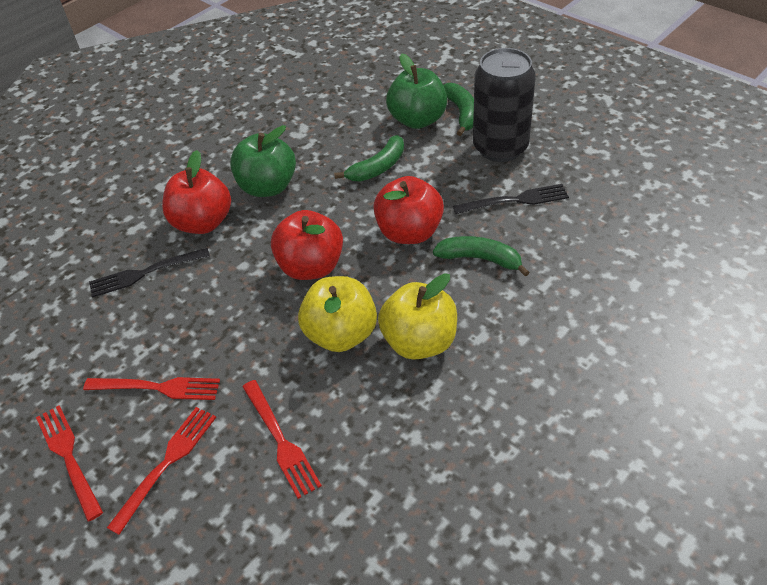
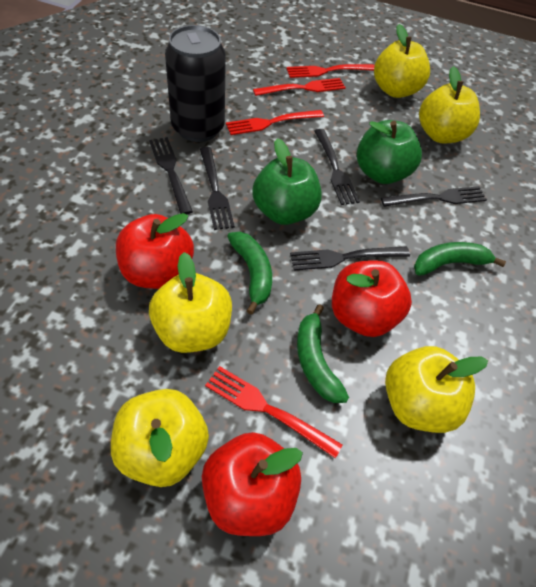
black fork: 2 -> 5
yellow apple: 2 -> 5

